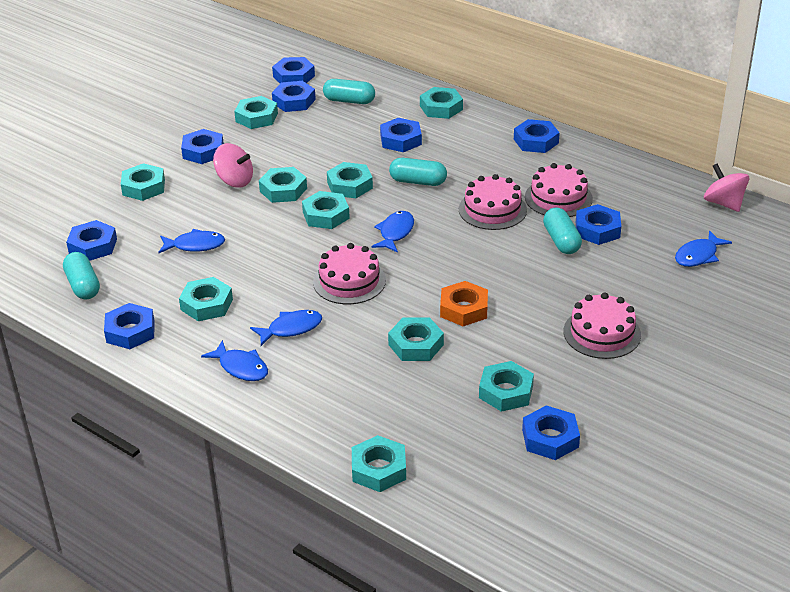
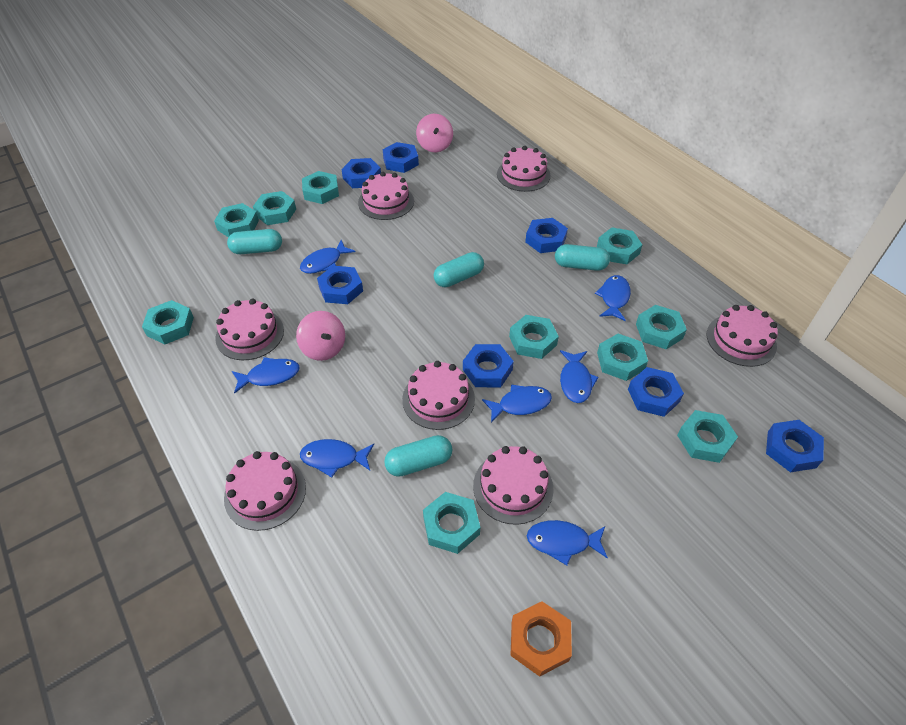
blue fish: 5 -> 7
blue nut: 9 -> 7
pink cake: 4 -> 7

